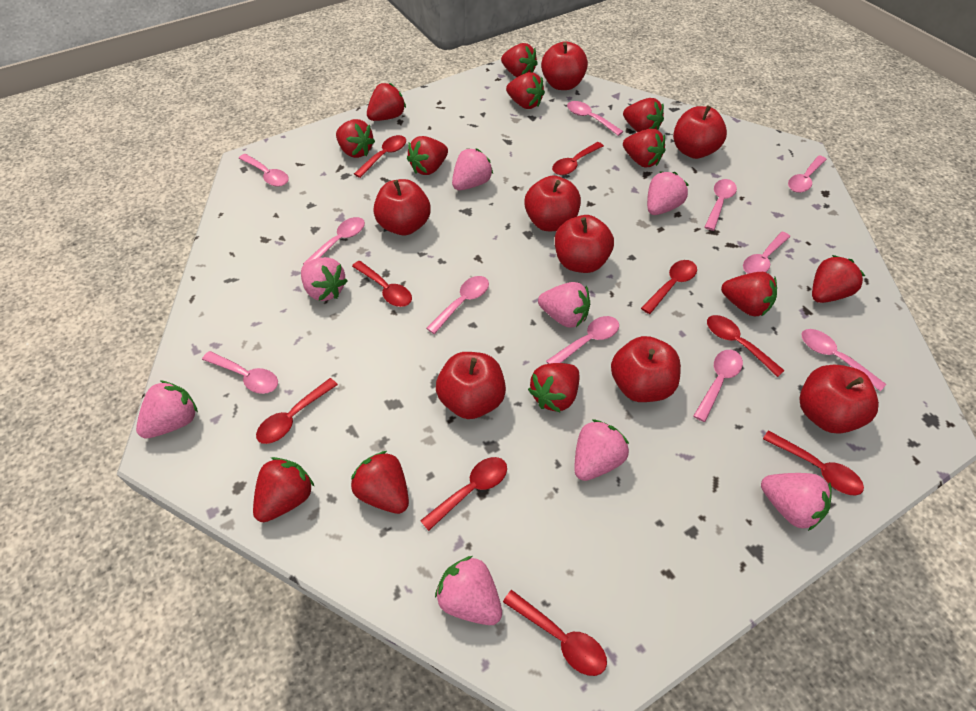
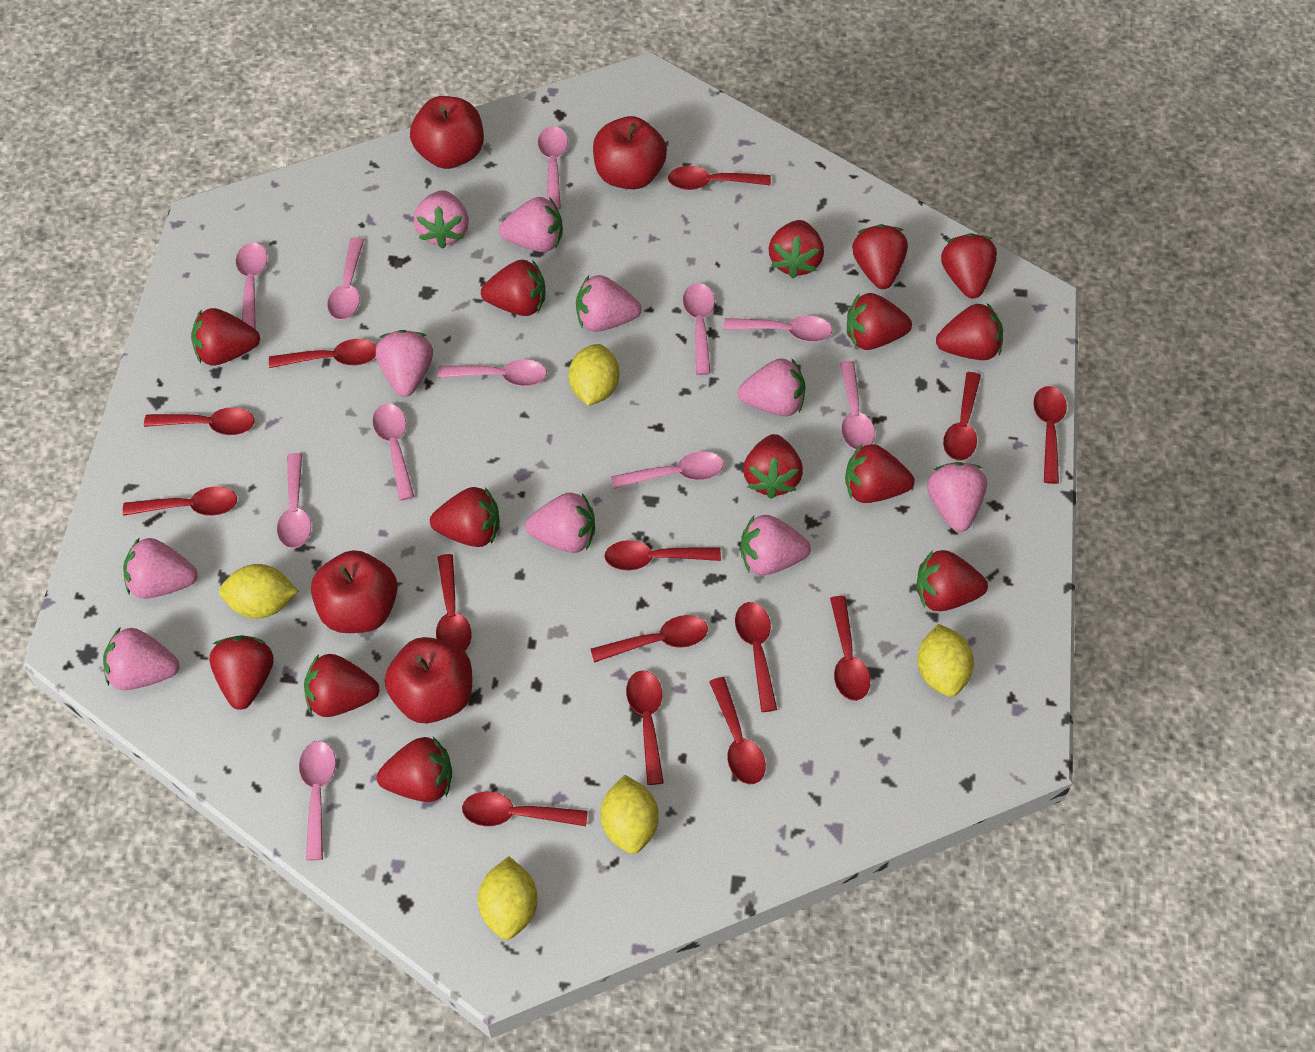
pink strawberry: 8 -> 10
red apple: 8 -> 4
red spoon: 9 -> 14
red strawberry: 12 -> 14
yellow lemon: 0 -> 5

